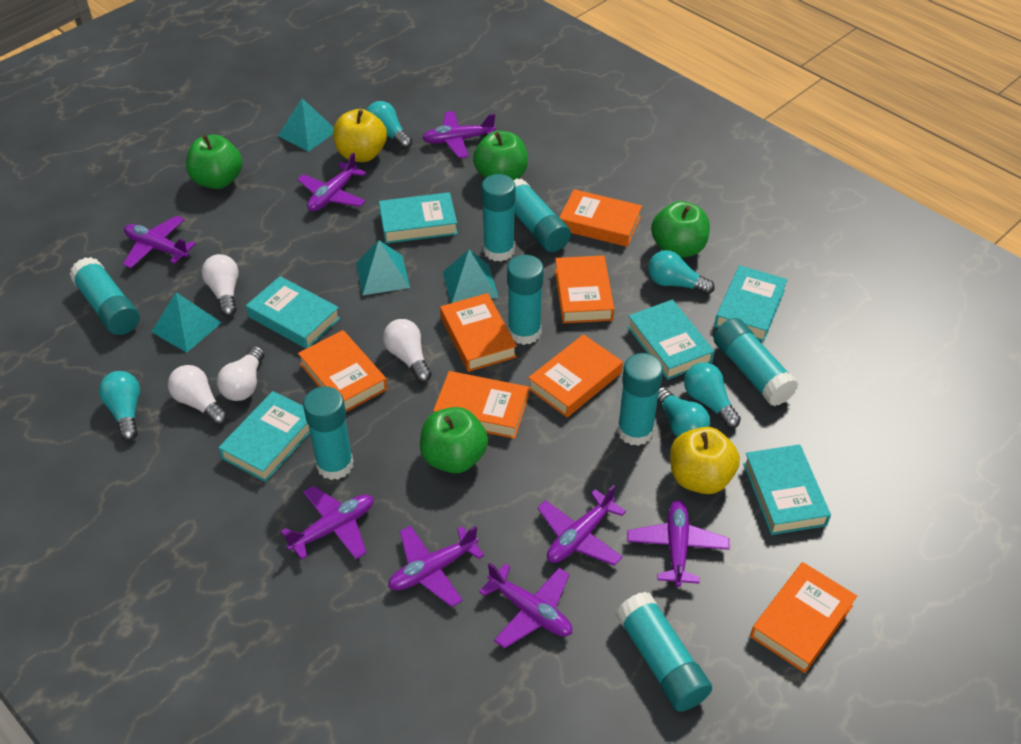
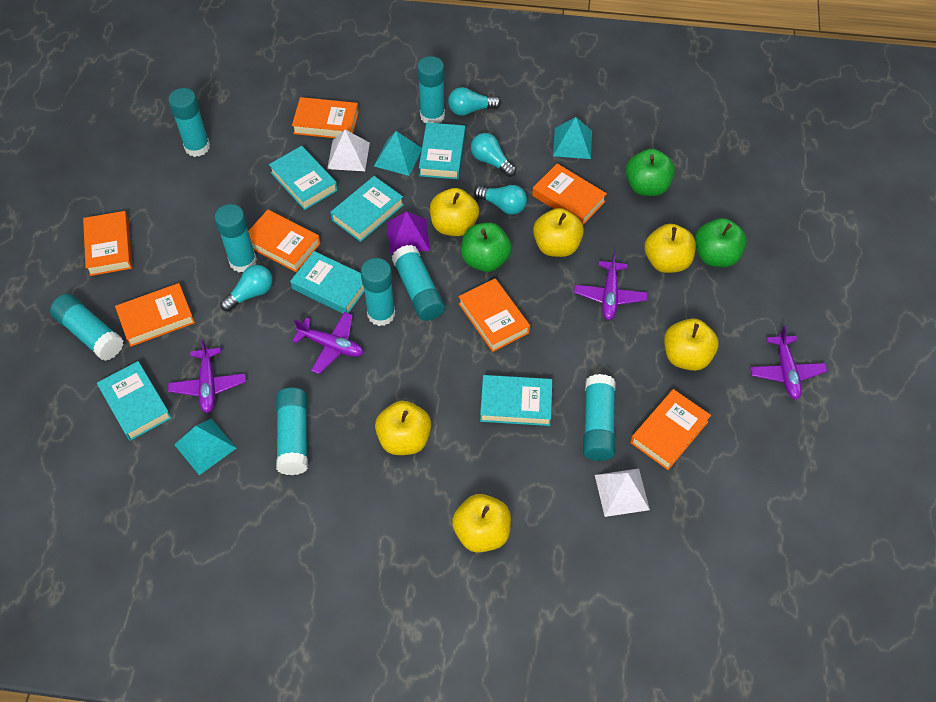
green apple: 4 -> 3
purple plane: 8 -> 4
purple pyramid: 0 -> 1
turquoise light bulb: 5 -> 4
turquoise pyramid: 4 -> 3
white light bulb: 4 -> 0
white pyramid: 0 -> 2
yellow apple: 2 -> 6

